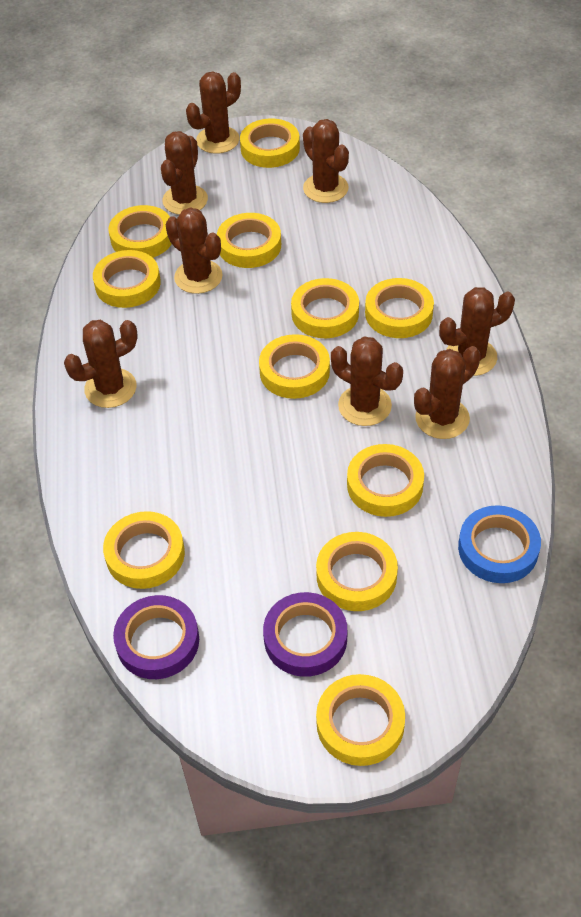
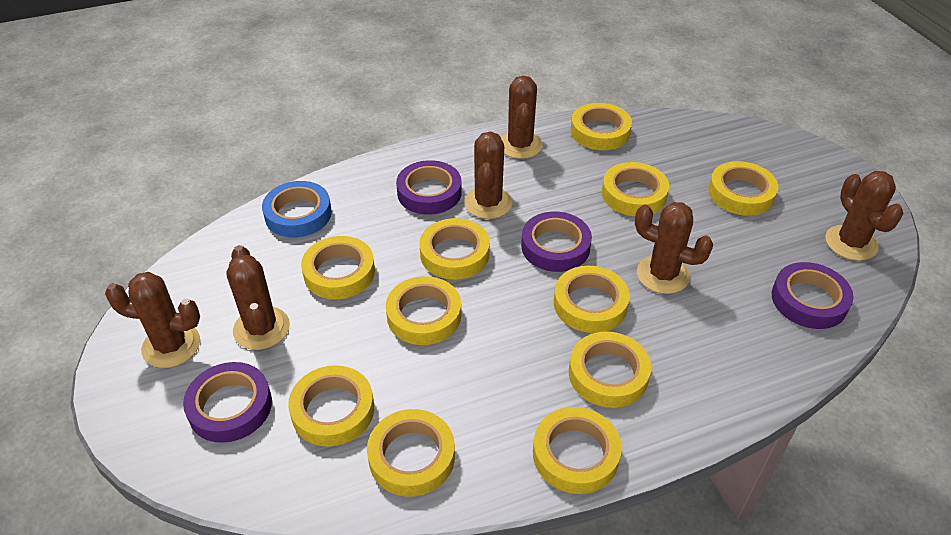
brown cactus: 8 -> 6
purple tape: 2 -> 4

